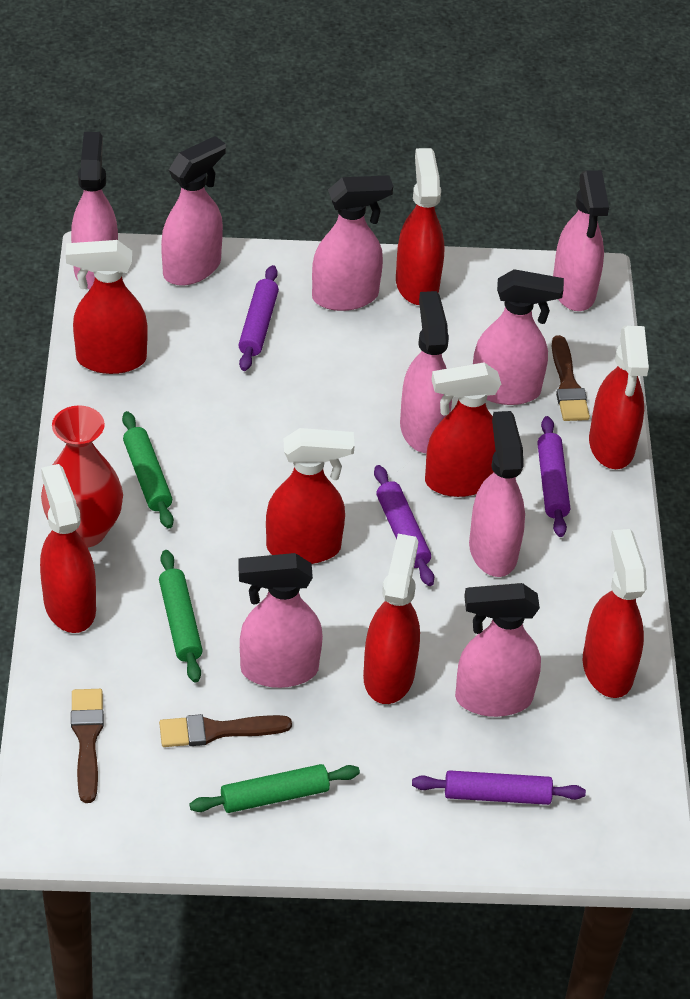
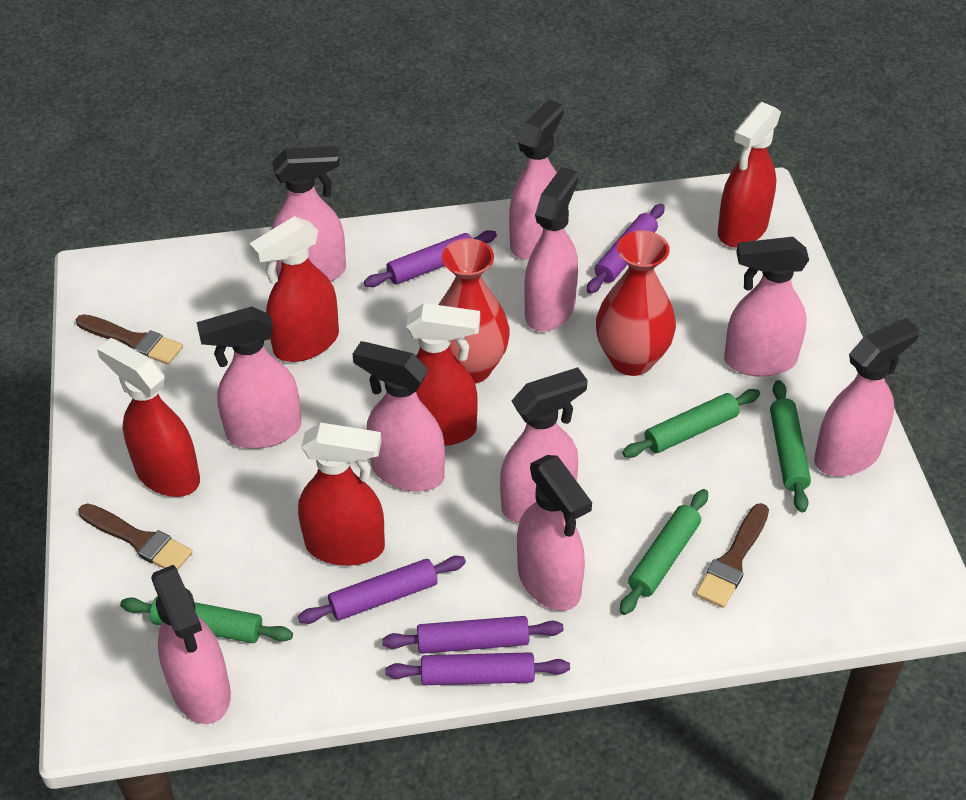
green rolling pin: 3 -> 4
pink spray bottle: 9 -> 10
purple rolling pin: 4 -> 5
red spray bottle: 8 -> 5
red vase: 1 -> 2

